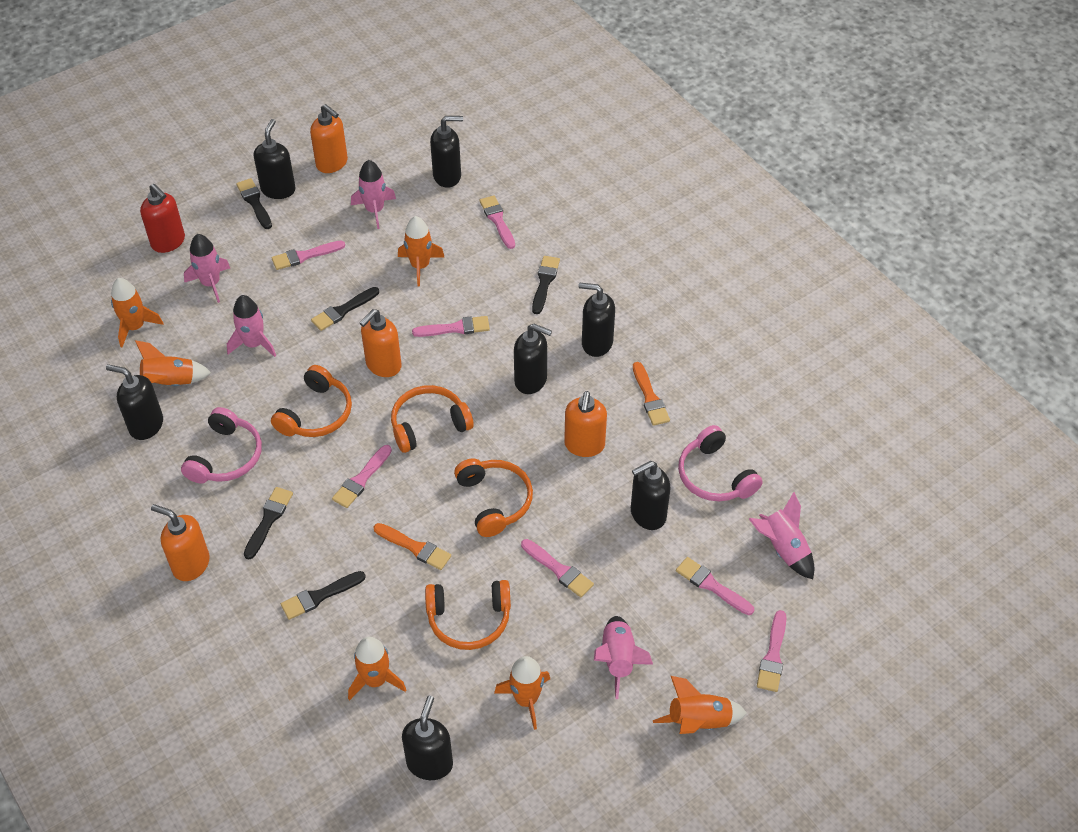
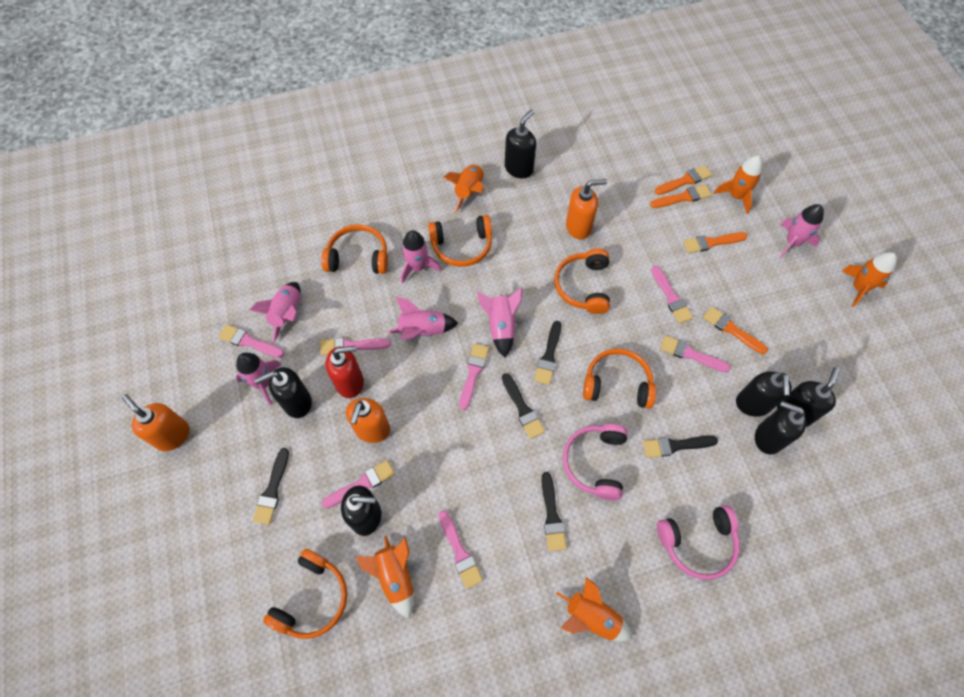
black soap dispenser: 7 -> 6
orange brush: 2 -> 4
orange headphones: 4 -> 5
orange rocket: 6 -> 5
orange soap dispenser: 4 -> 3
pink rocket: 5 -> 6

